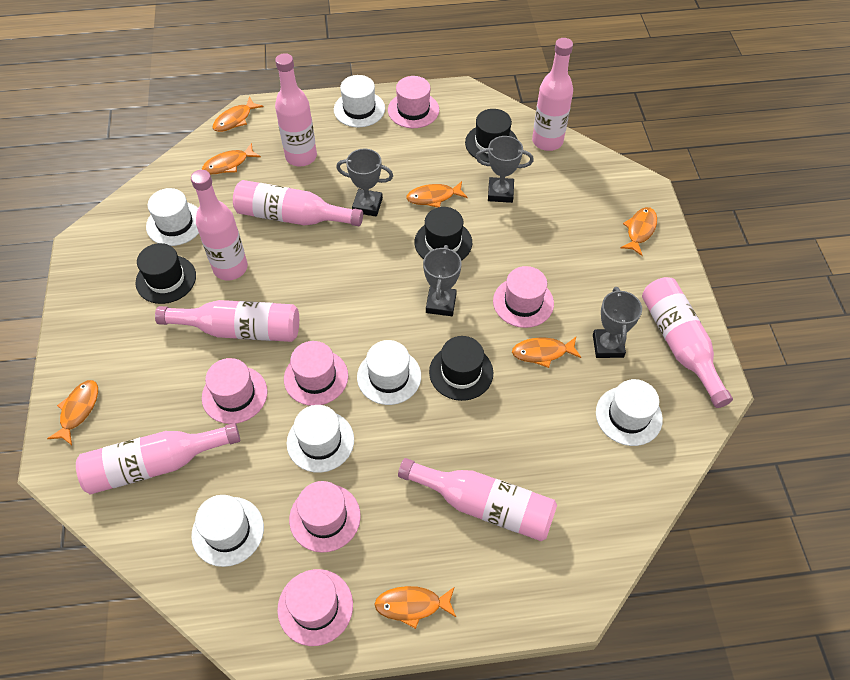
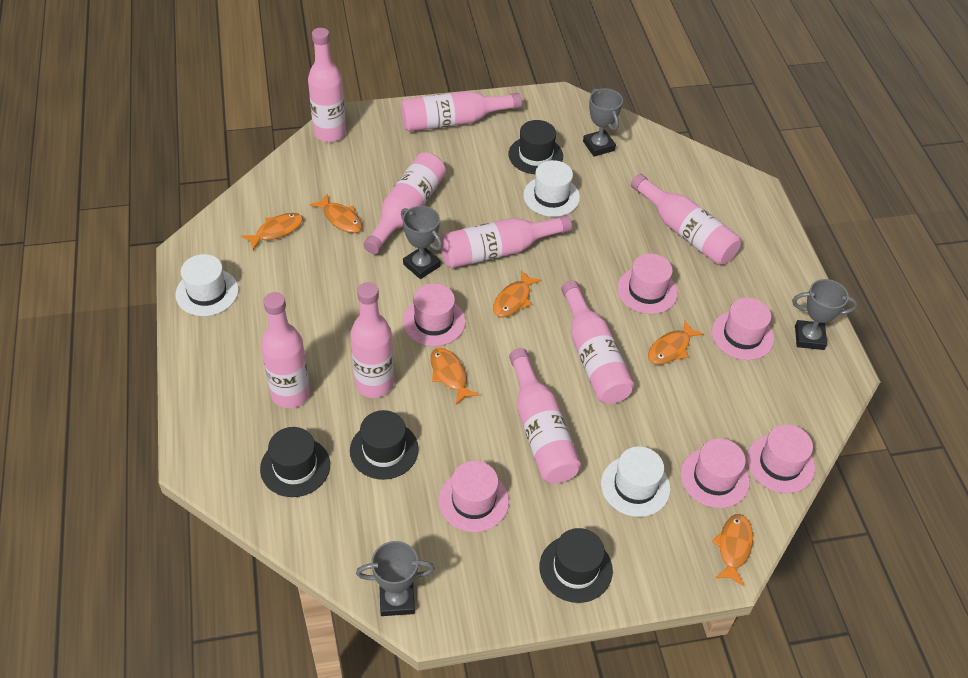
orange fish: 7 -> 6
pink bottle: 8 -> 9
white hat: 6 -> 3

